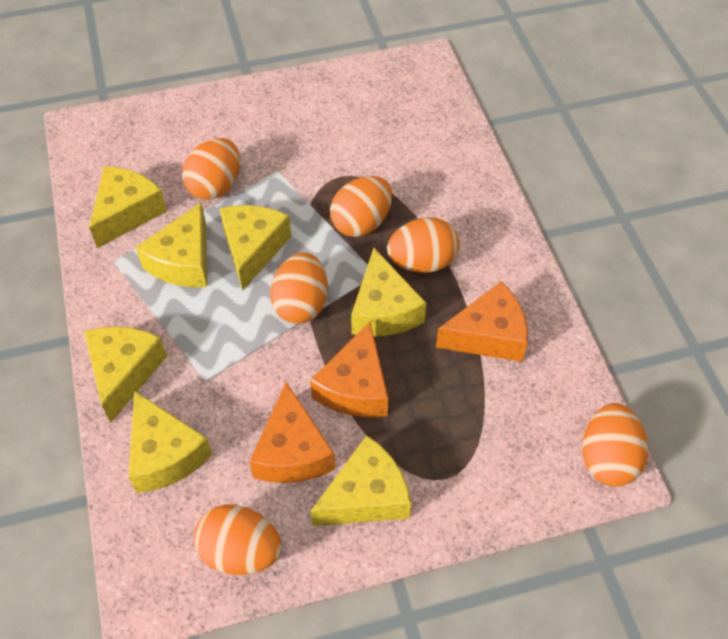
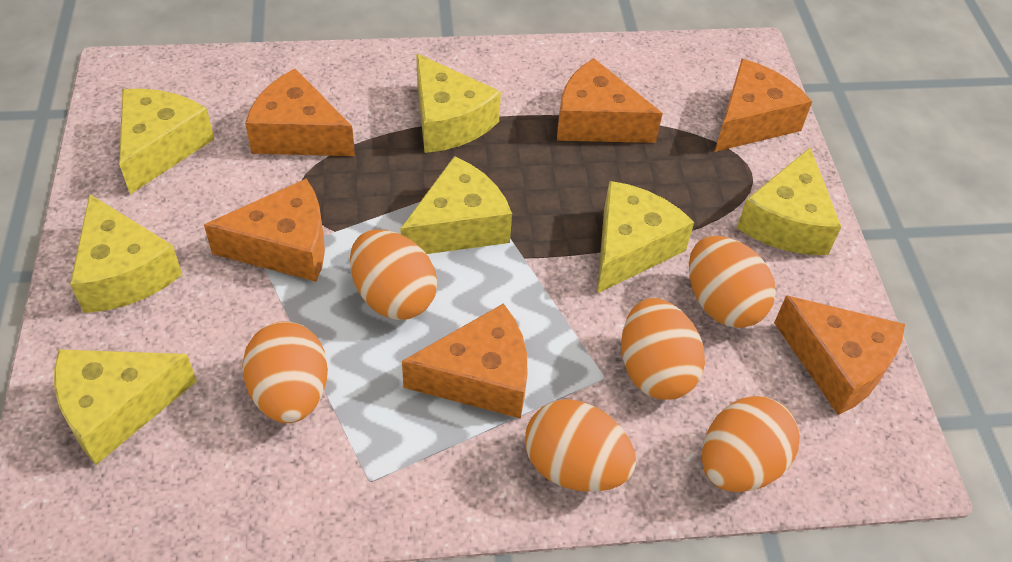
orange cheese: 3 -> 6

